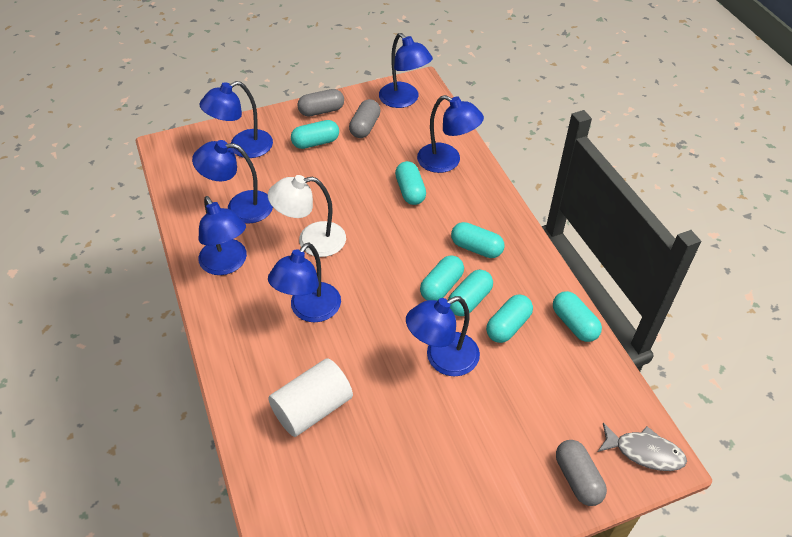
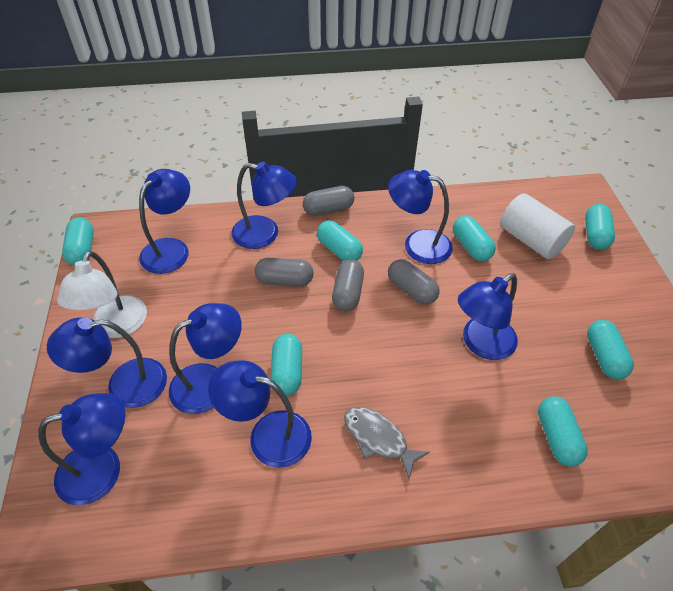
blue lamp: 7 -> 8
grey capsule: 3 -> 4

